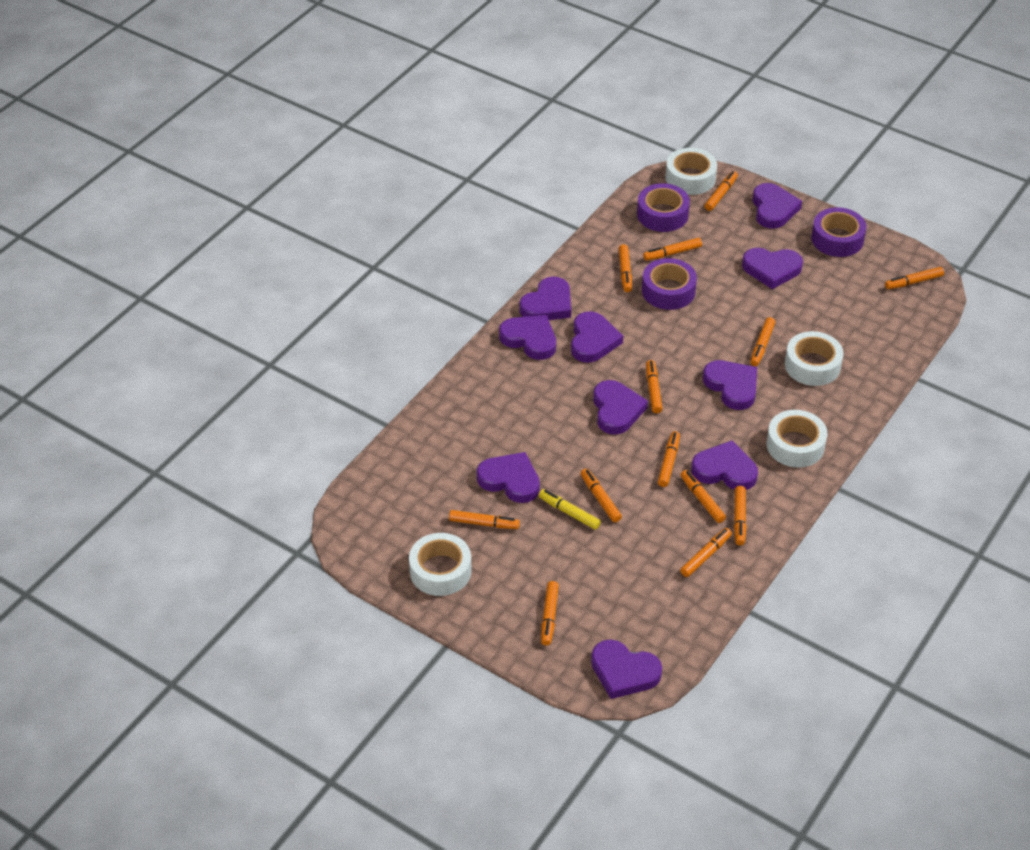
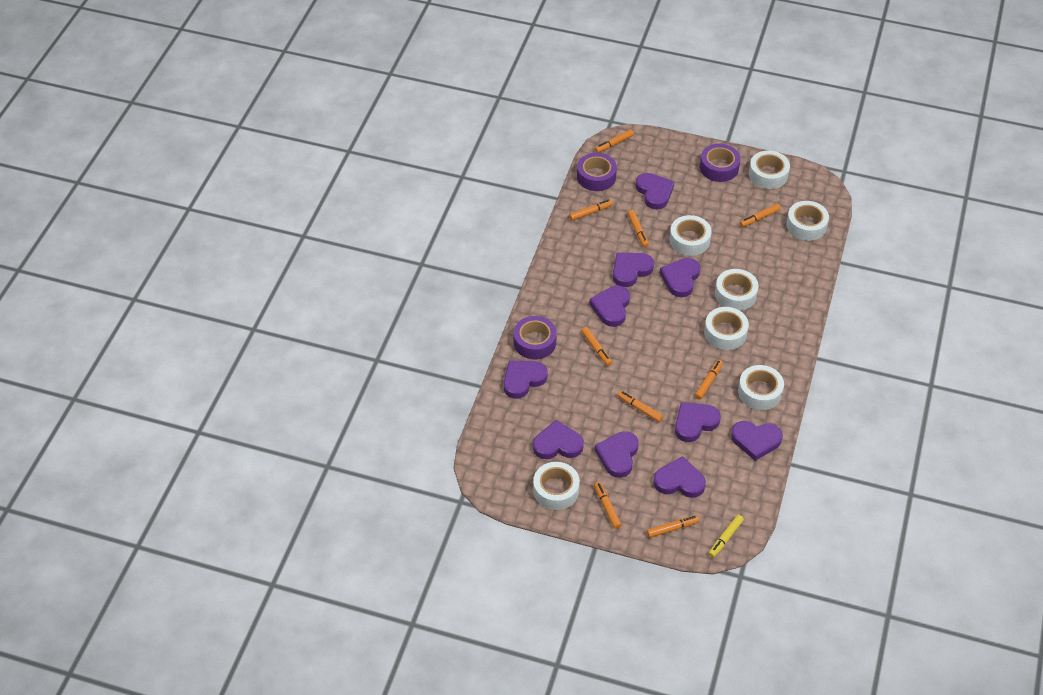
orange marker: 13 -> 9
white tape: 4 -> 7

